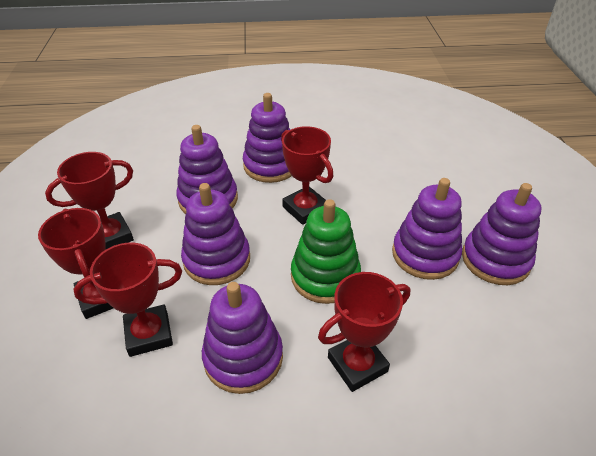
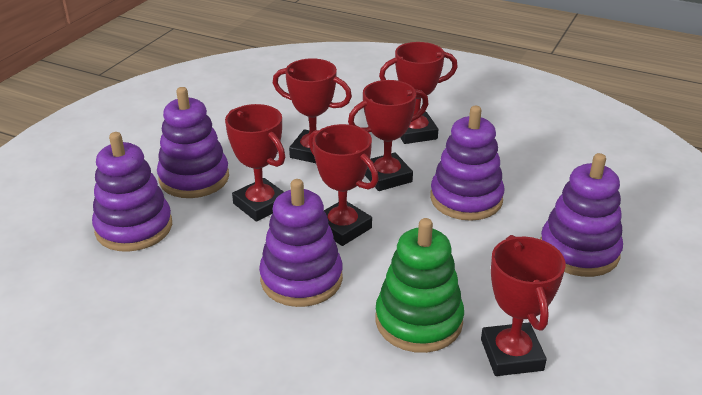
purple stacking toy: 6 -> 5
red trophy: 5 -> 6

